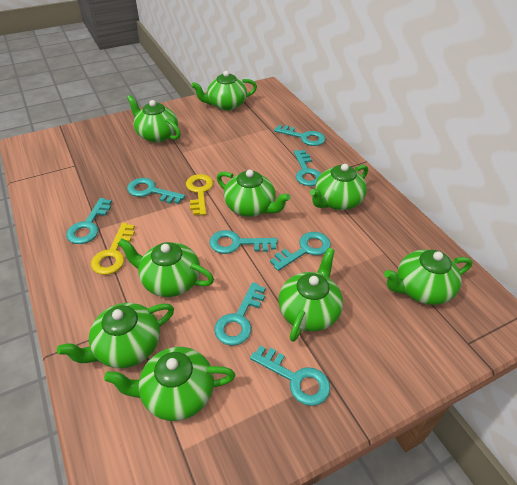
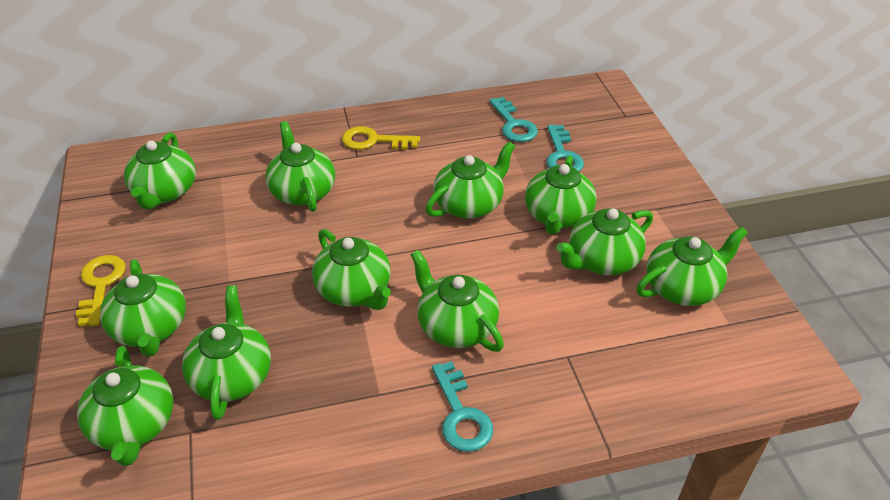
green teapot: 9 -> 11
turquoise key: 8 -> 3

